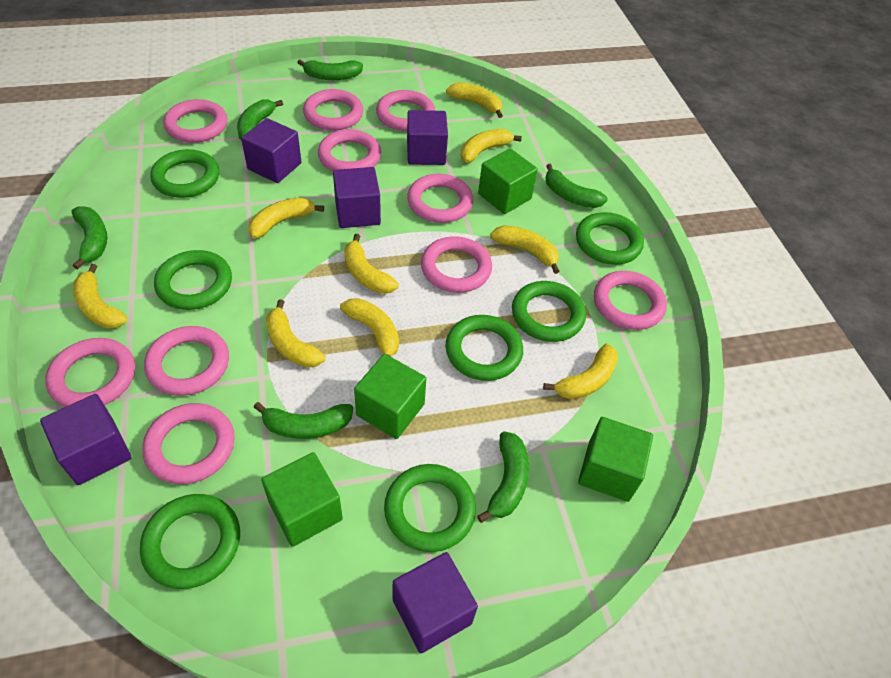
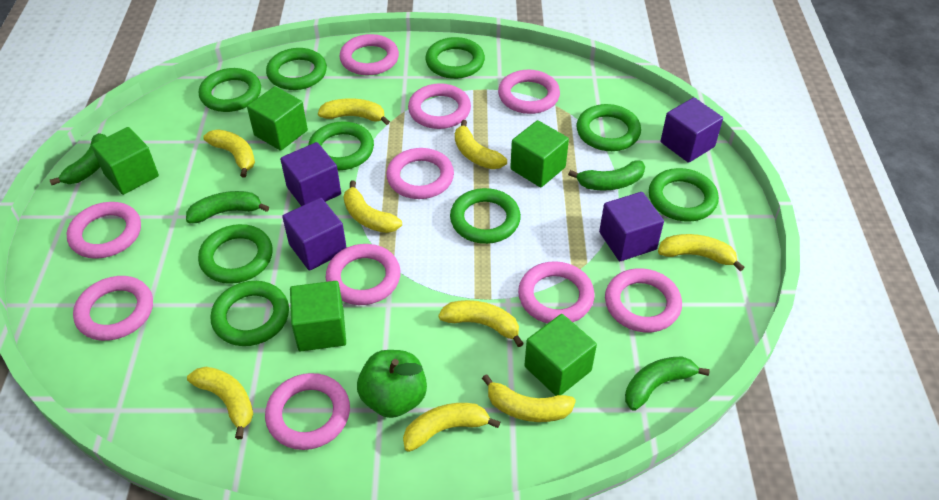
green apple: 0 -> 1
green banana: 6 -> 4
green cube: 4 -> 5
green ring: 7 -> 9
purple cube: 5 -> 4

